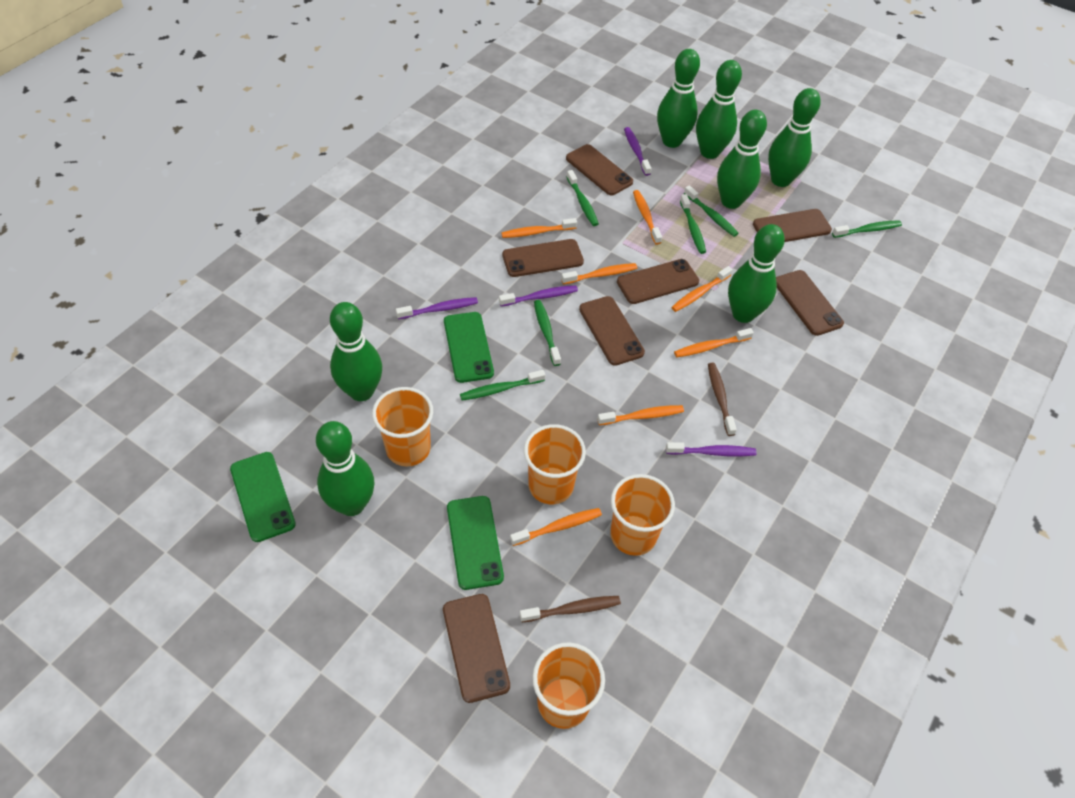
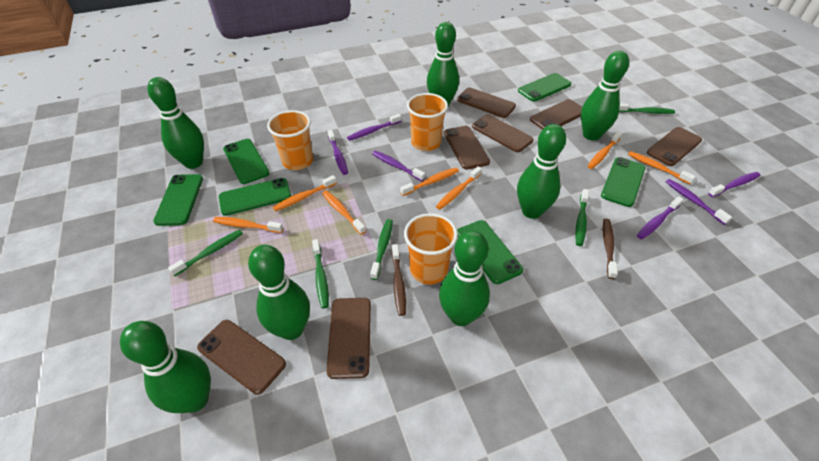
green phone: 3 -> 6
green toothbrush: 6 -> 5
orange cup: 4 -> 3
purple toothbrush: 4 -> 6

